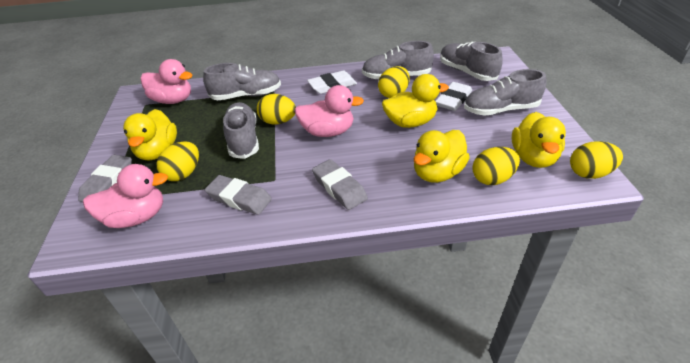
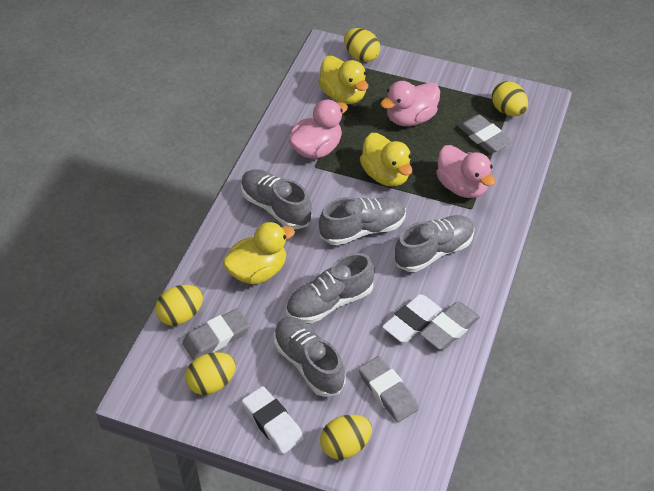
grey eraser: 3 -> 4
yellow duck: 4 -> 3

